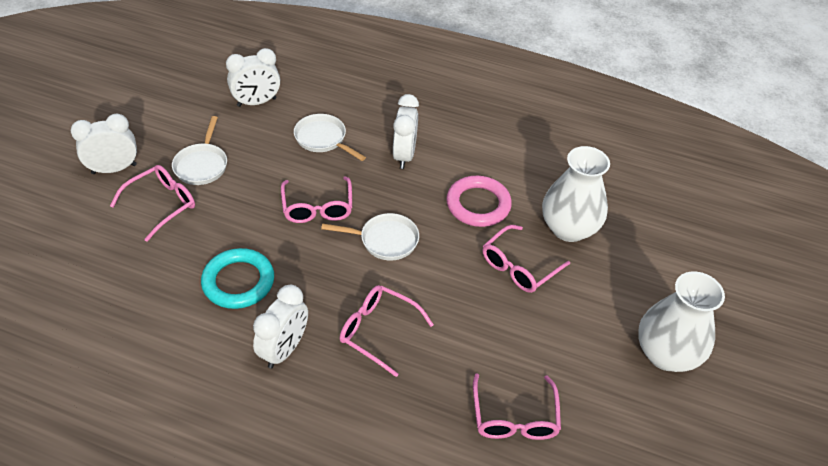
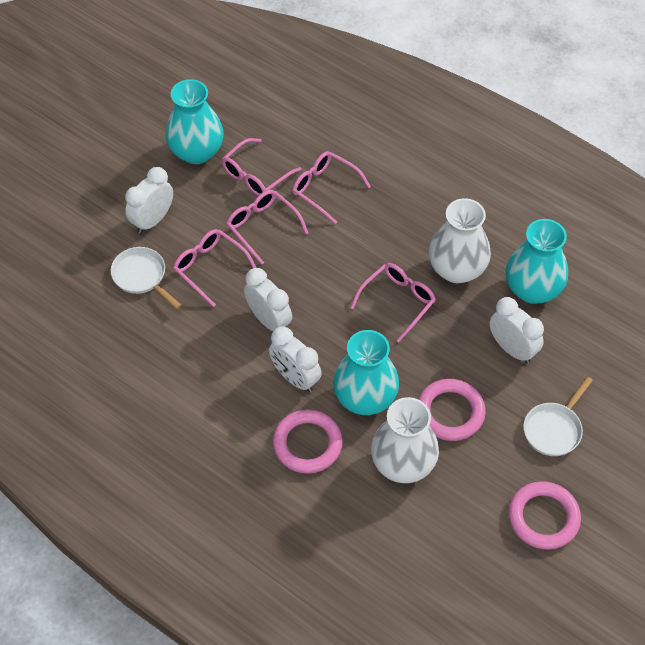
pink ring: 1 -> 3
turquoise ring: 1 -> 0
turquoise vase: 0 -> 3
white pan: 3 -> 2

